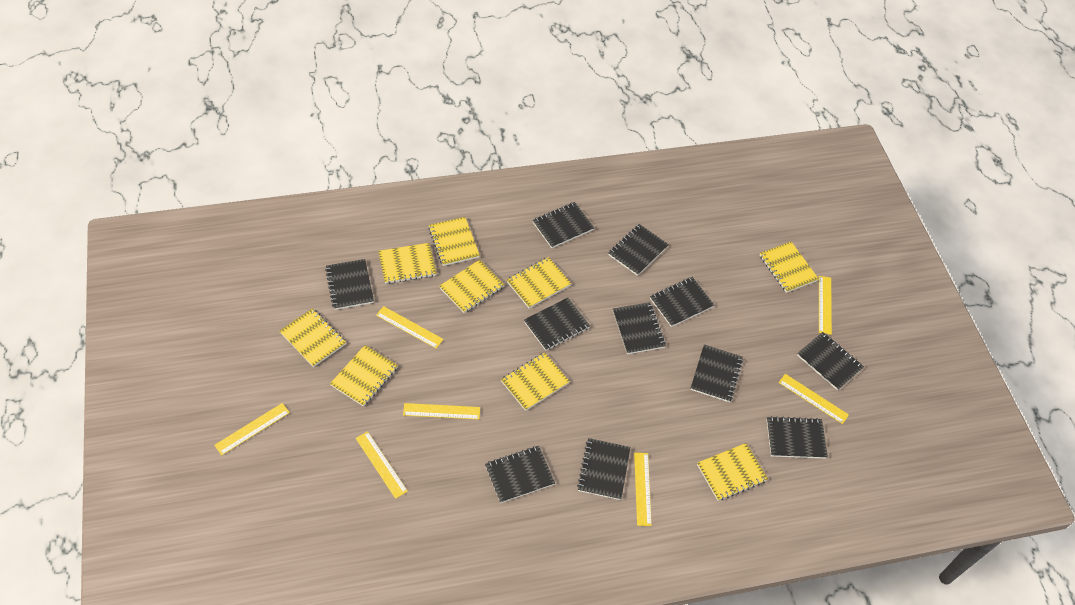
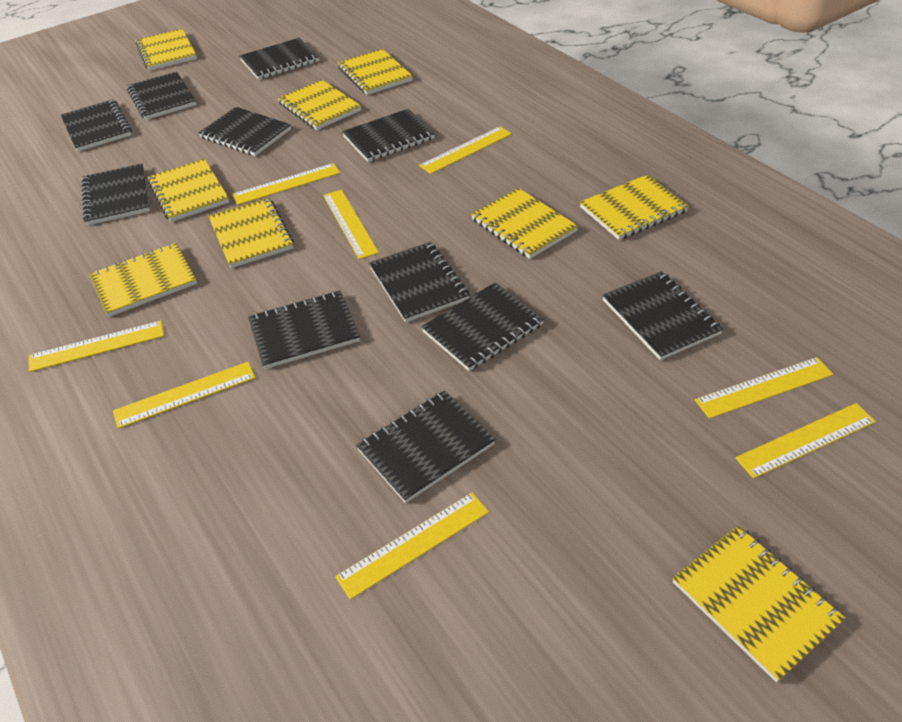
yellow ruler: 7 -> 8

